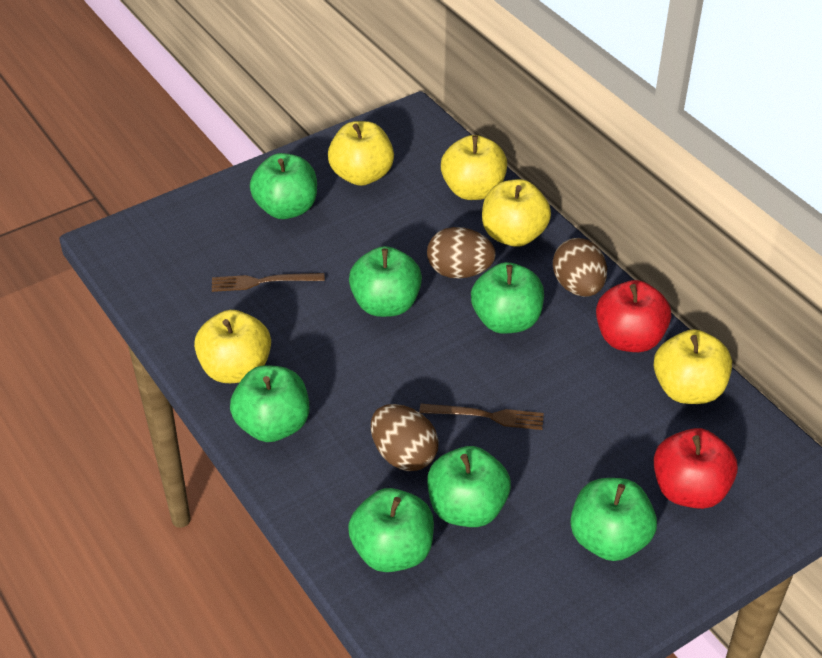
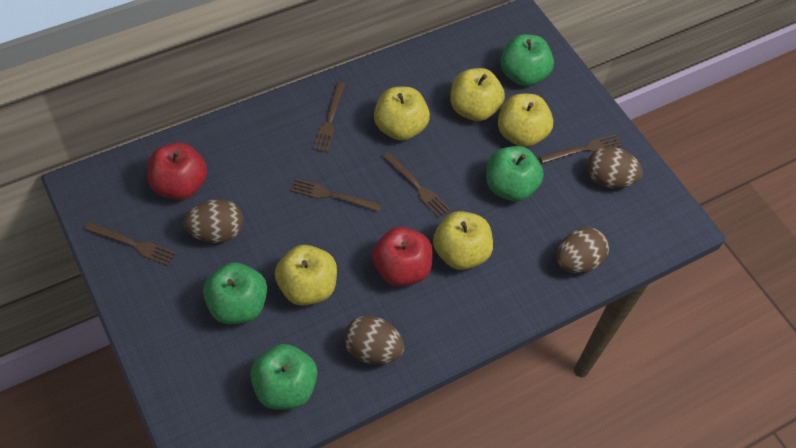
brown egg: 3 -> 4
brown fork: 2 -> 5
green apple: 7 -> 4

